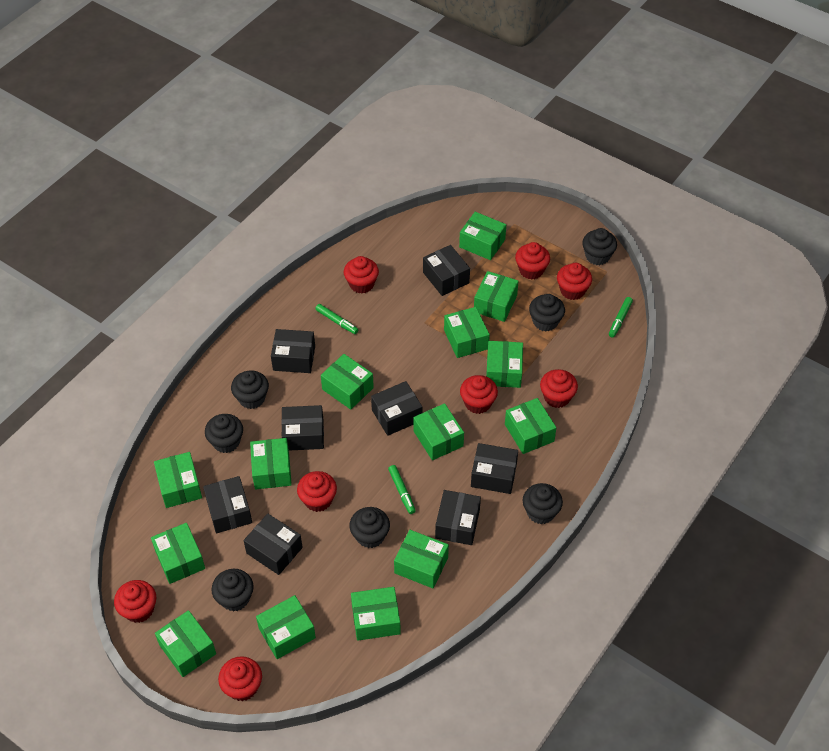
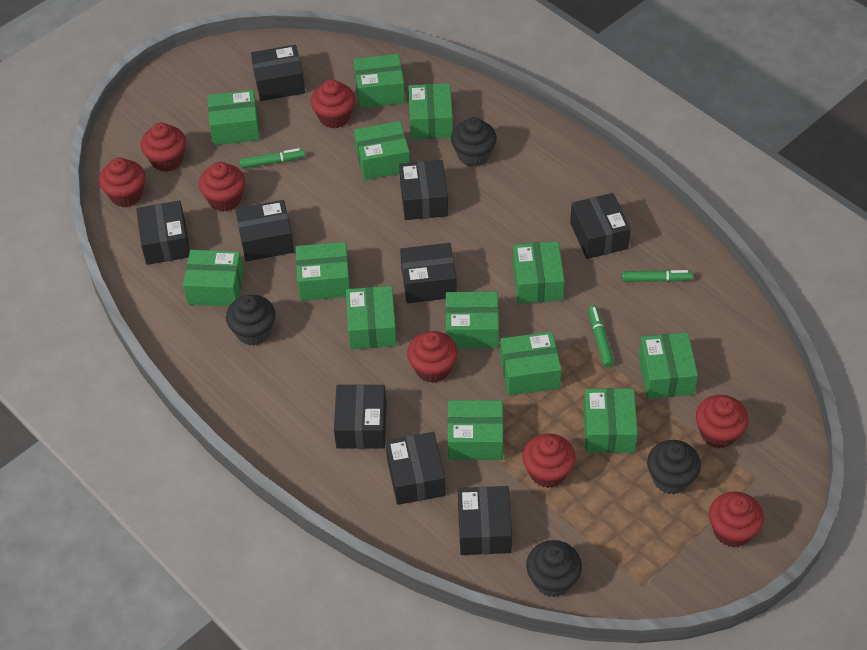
black box: 8 -> 9
black cupcake: 7 -> 4
green box: 14 -> 13

